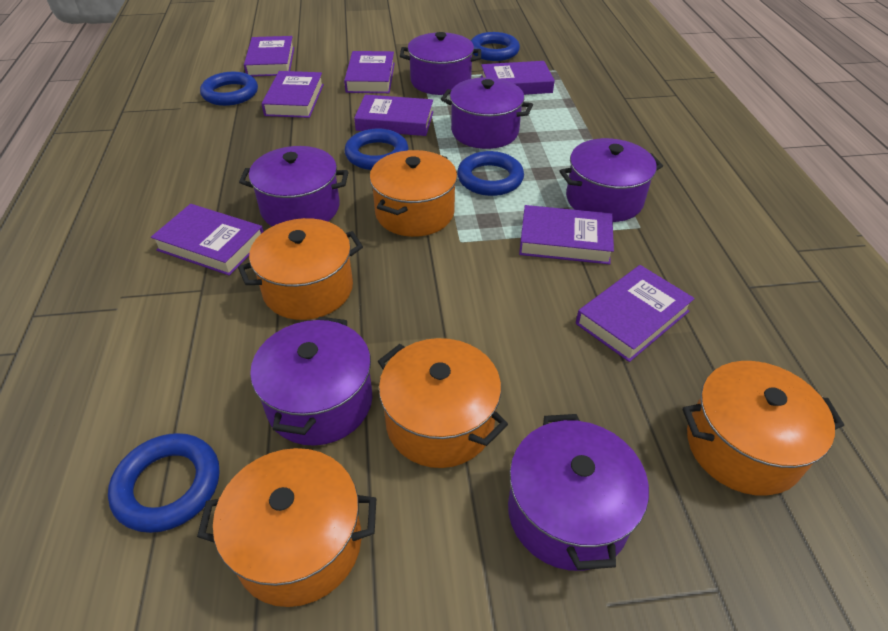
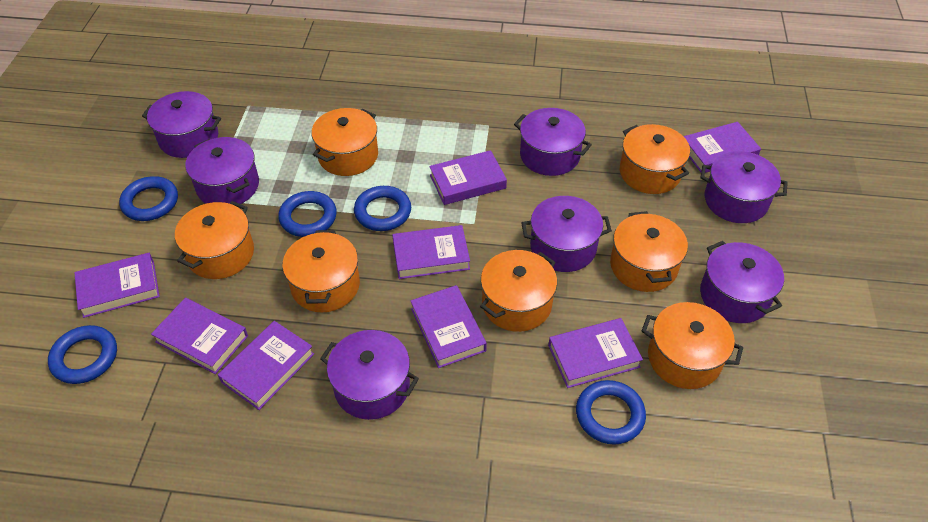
orange pot: 5 -> 7
purple pot: 6 -> 7

